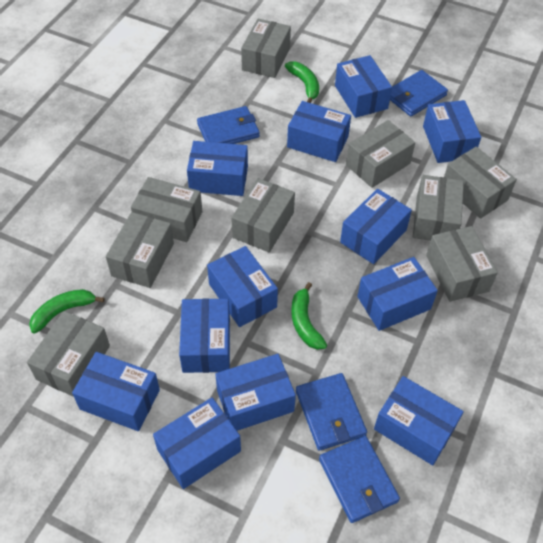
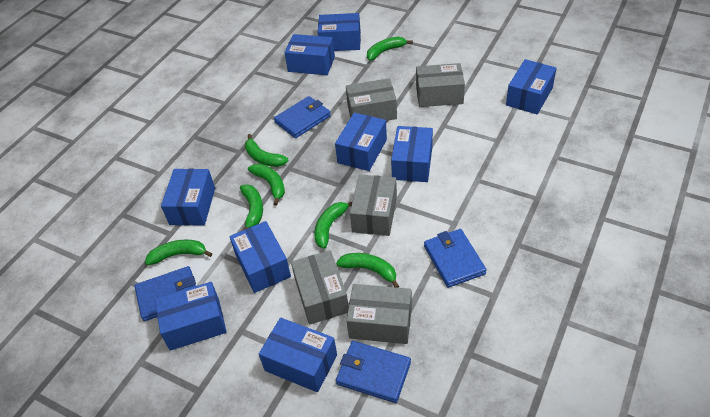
blue box: 12 -> 9
green banana: 3 -> 7
grey box: 9 -> 5

